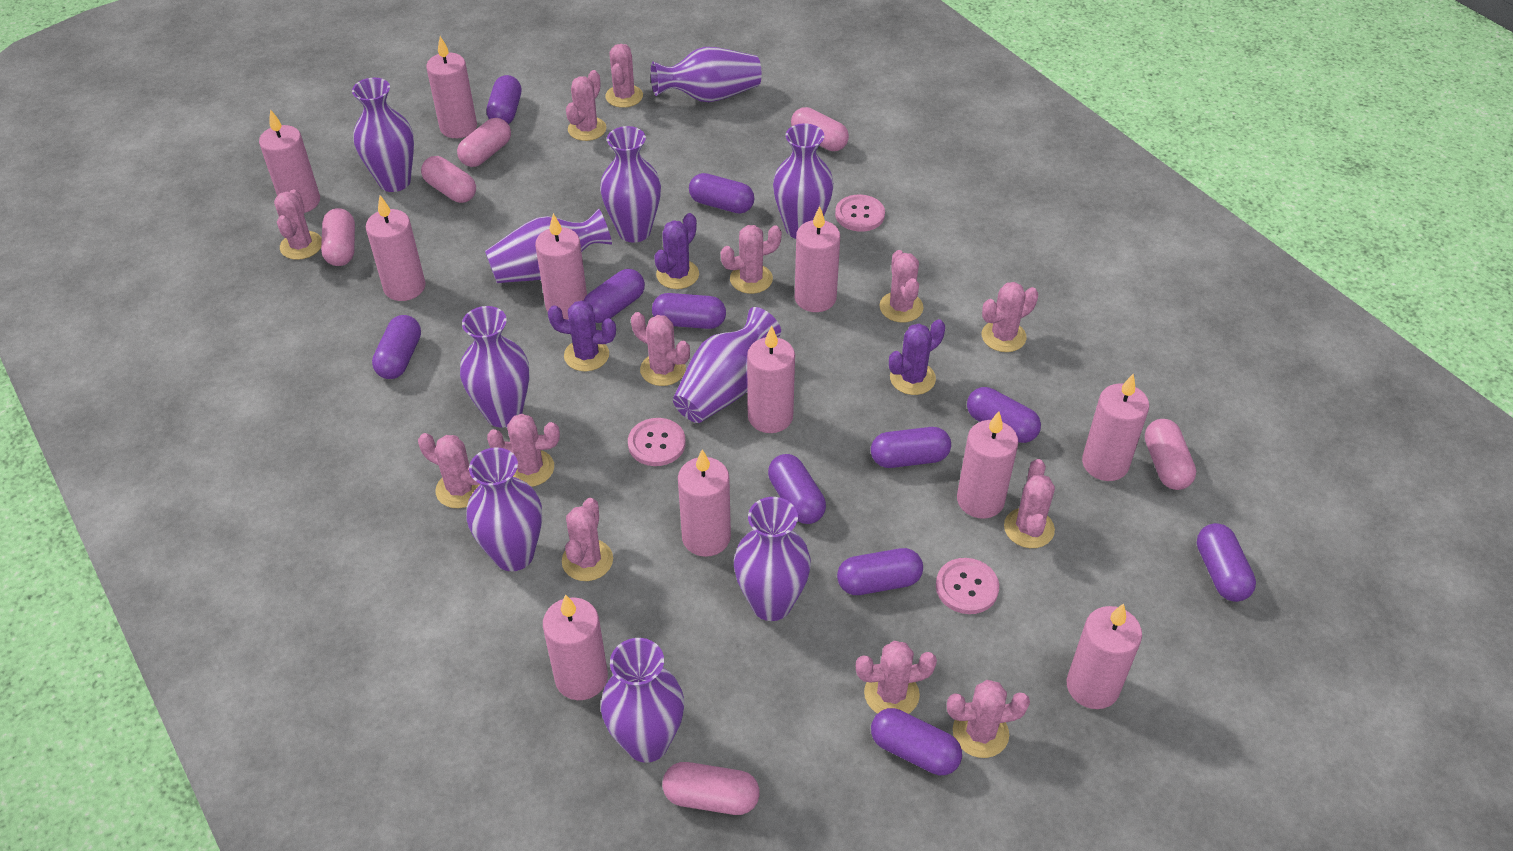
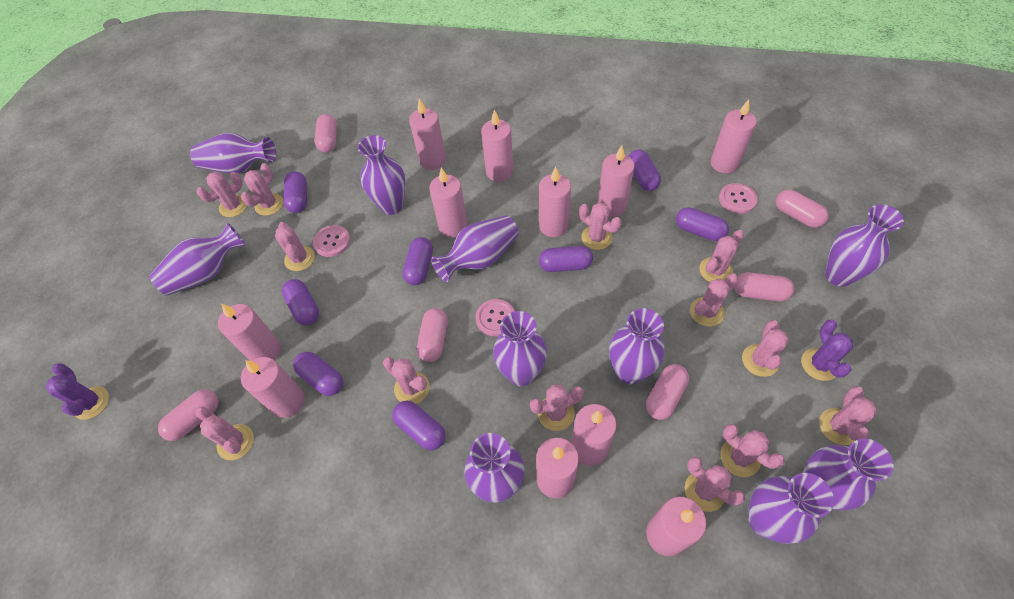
purple cactus: 3 -> 2
purple capsule: 11 -> 8

